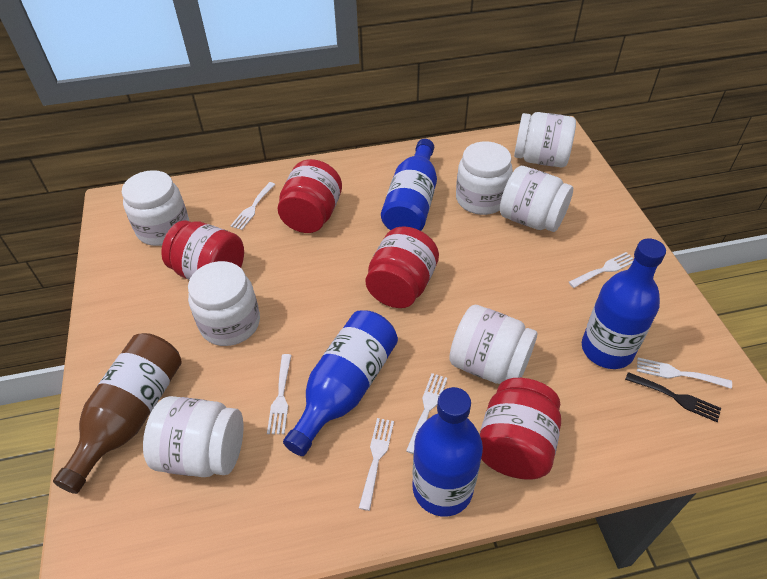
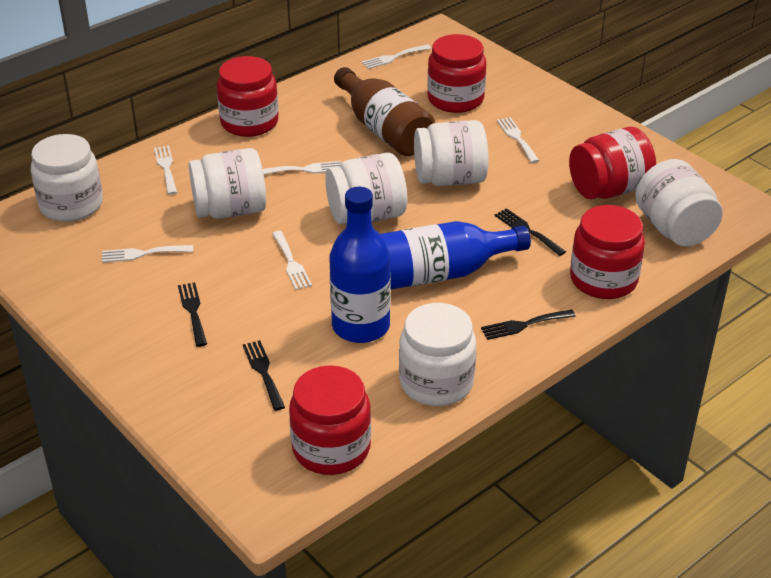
black fork: 1 -> 4
blue bottle: 4 -> 2
red jar: 4 -> 5
white jar: 7 -> 6

